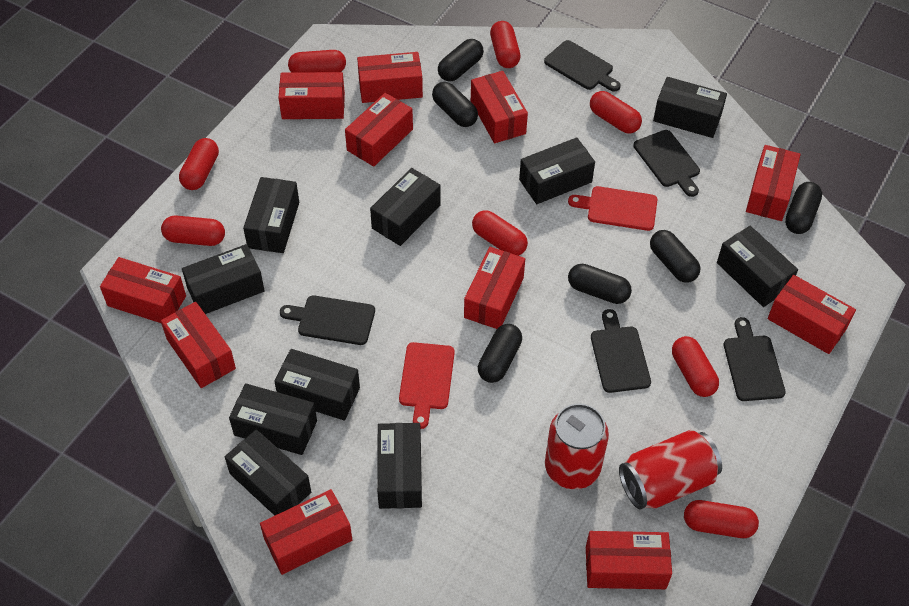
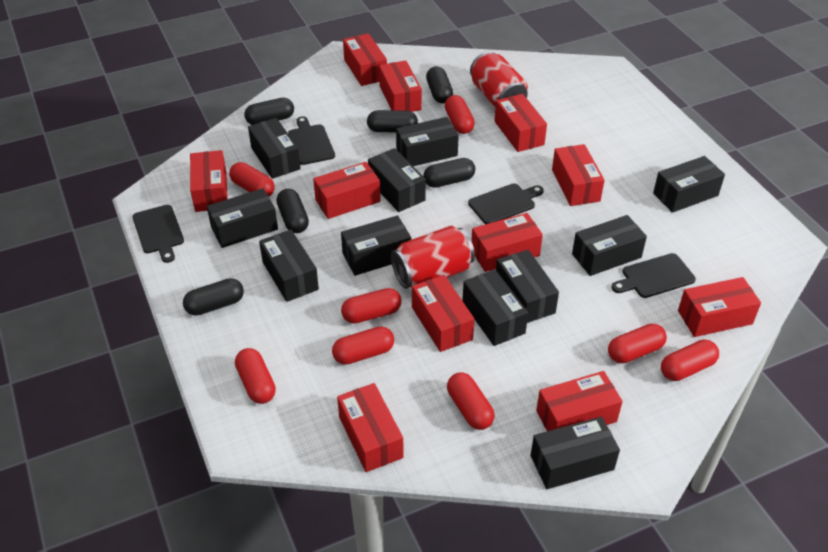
black box: 10 -> 11
black cutting board: 5 -> 4
red cutting board: 2 -> 0

